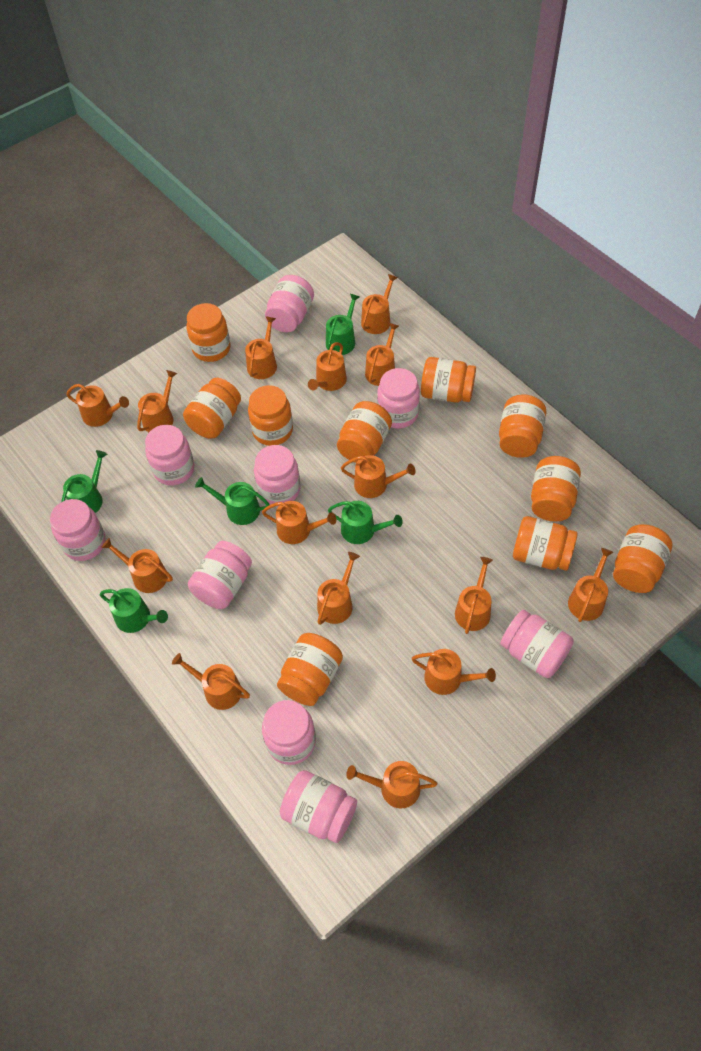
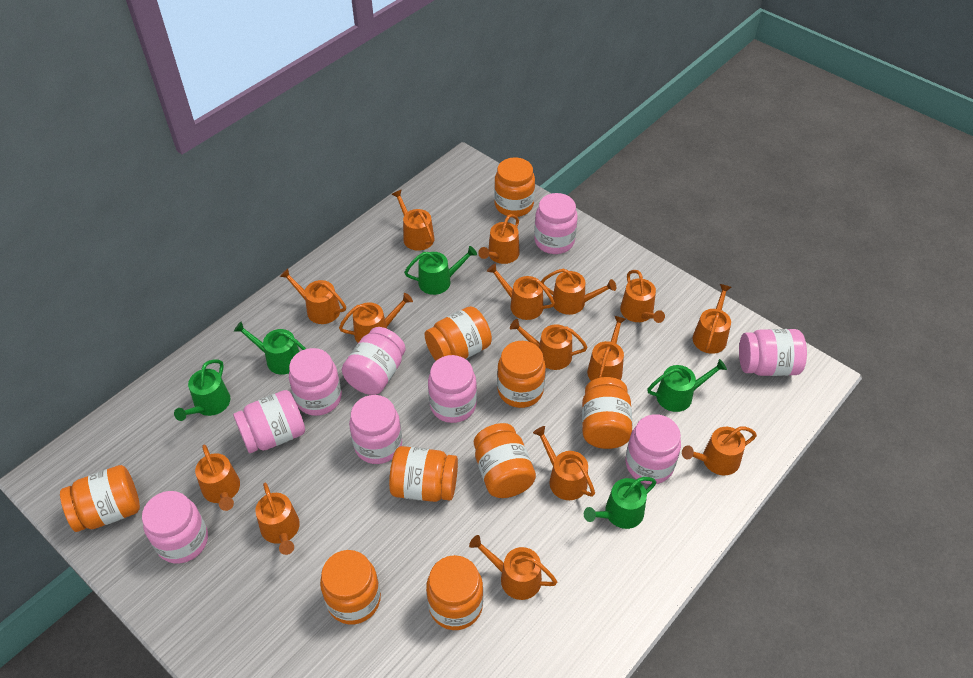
orange jar: 10 -> 9

